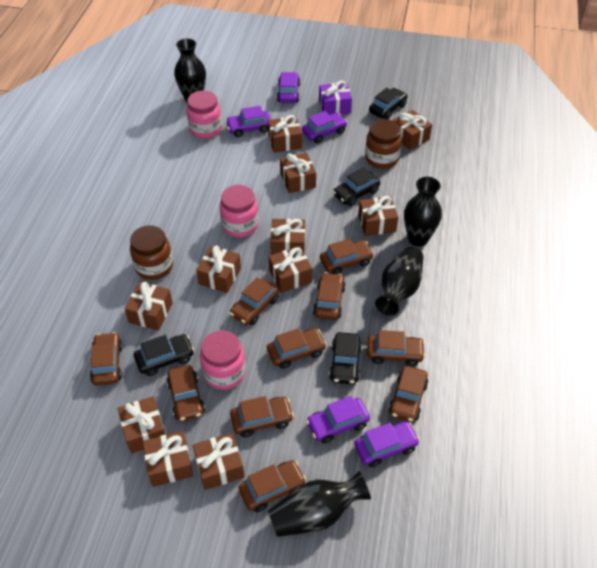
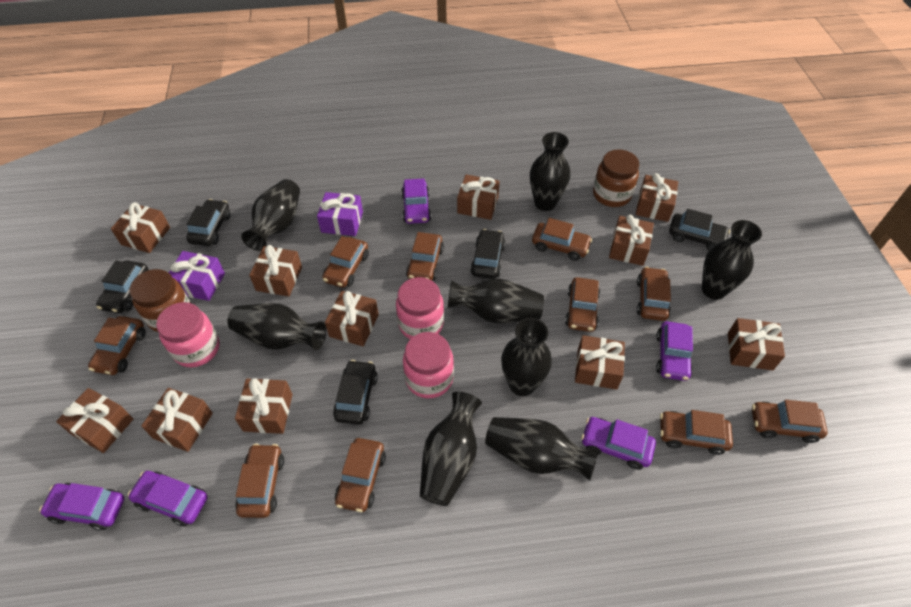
black car: 4 -> 5
black vase: 4 -> 8
purple gift: 1 -> 2

